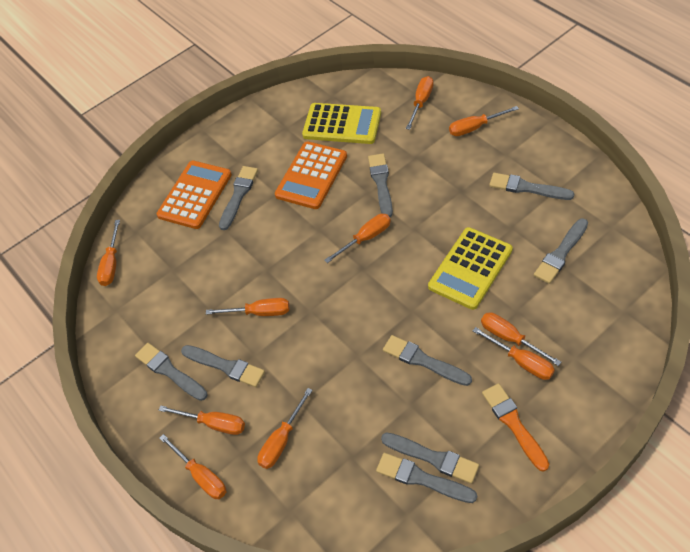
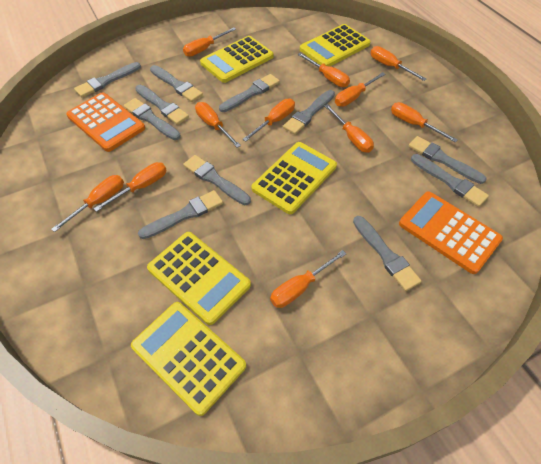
grey brush: 9 -> 11
orange brush: 1 -> 0
orange screwdriver: 10 -> 11
yellow calculator: 2 -> 5

